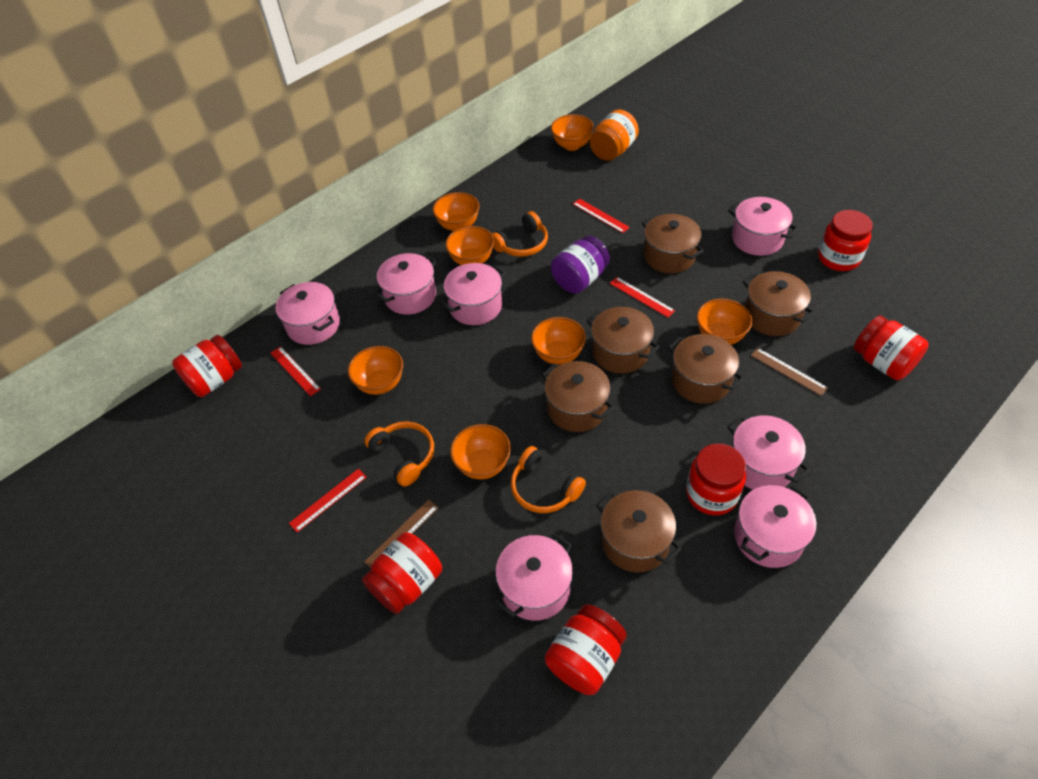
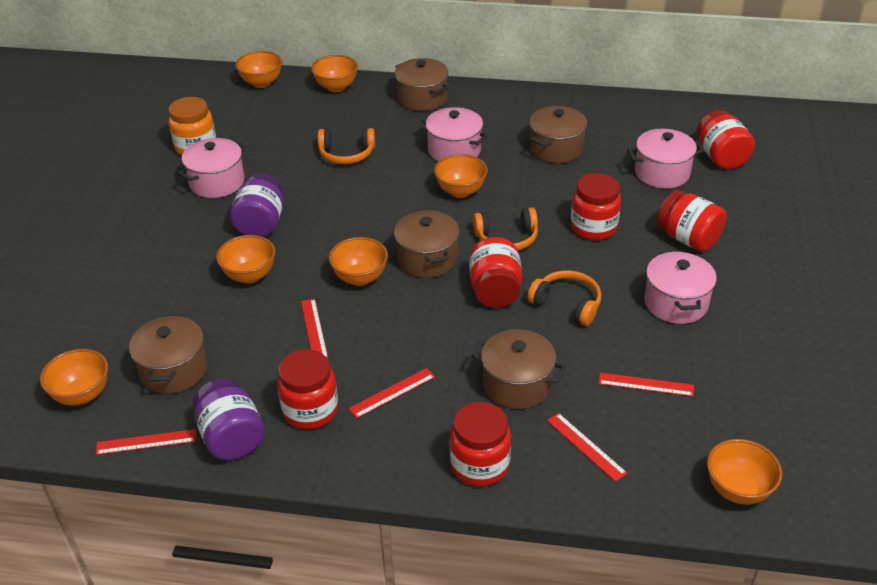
brown pot: 6 -> 5
brown ruler: 2 -> 0
pink pot: 7 -> 4
purple jar: 1 -> 2
red ruler: 4 -> 5

